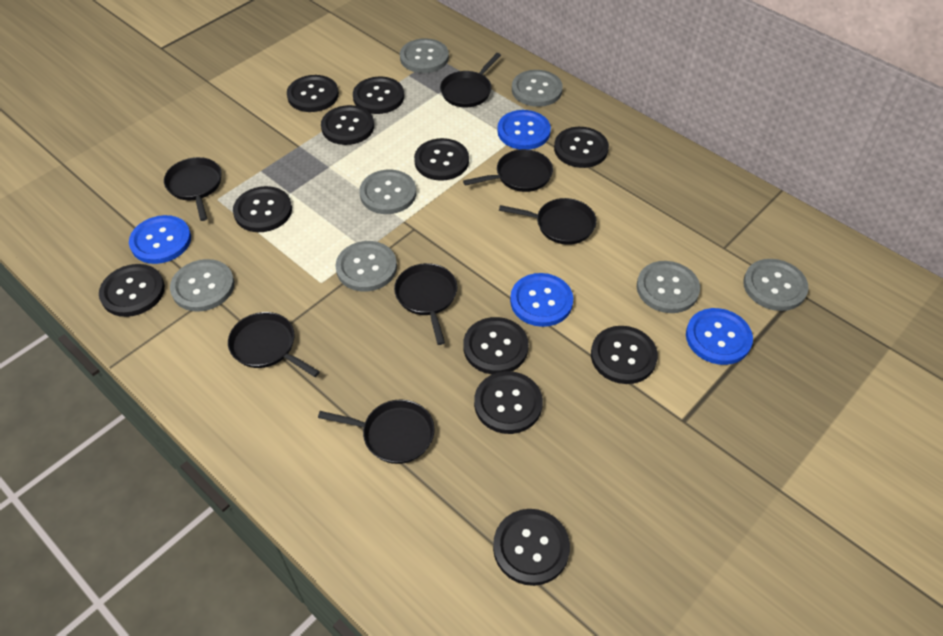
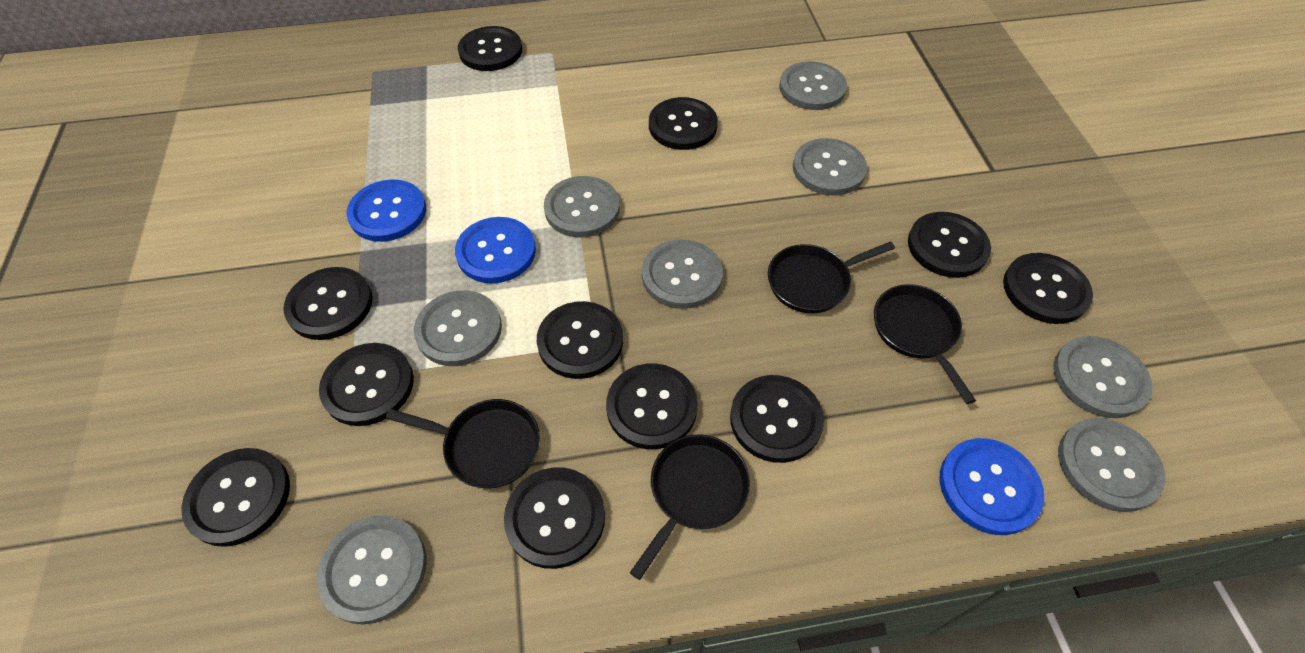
black pan: 7 -> 4
blue button: 4 -> 3
grey button: 7 -> 8

